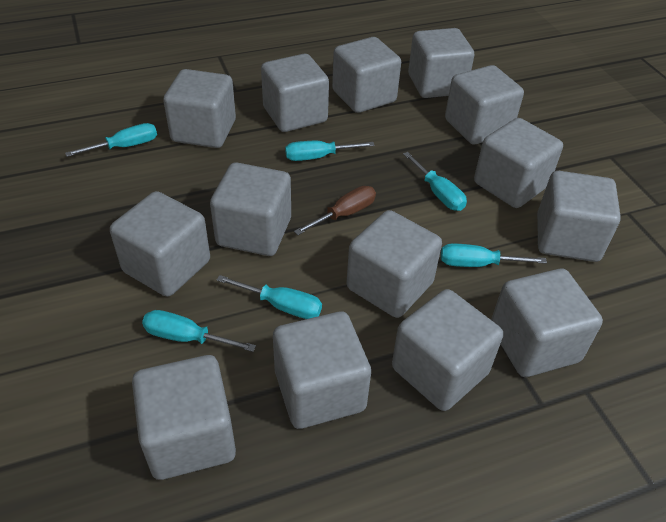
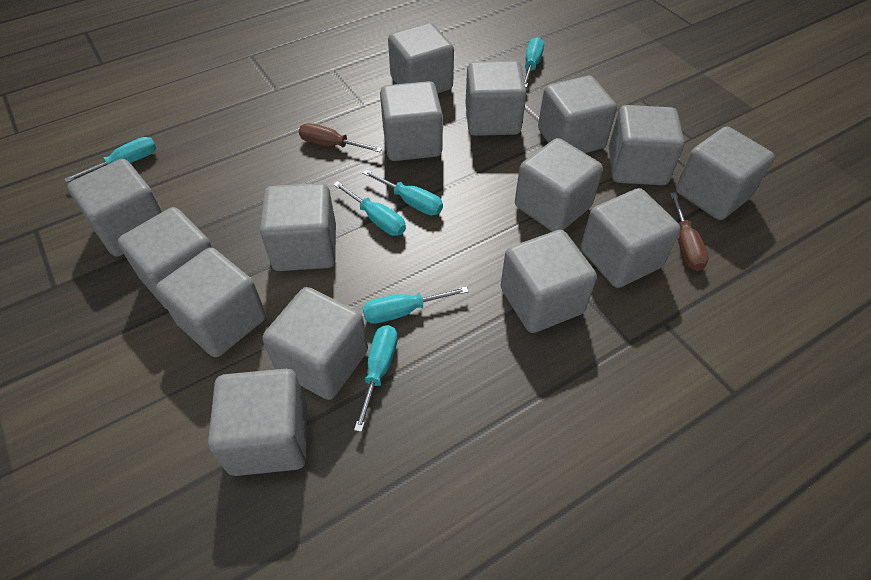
brown screwdriver: 1 -> 2
grey cube: 14 -> 15

